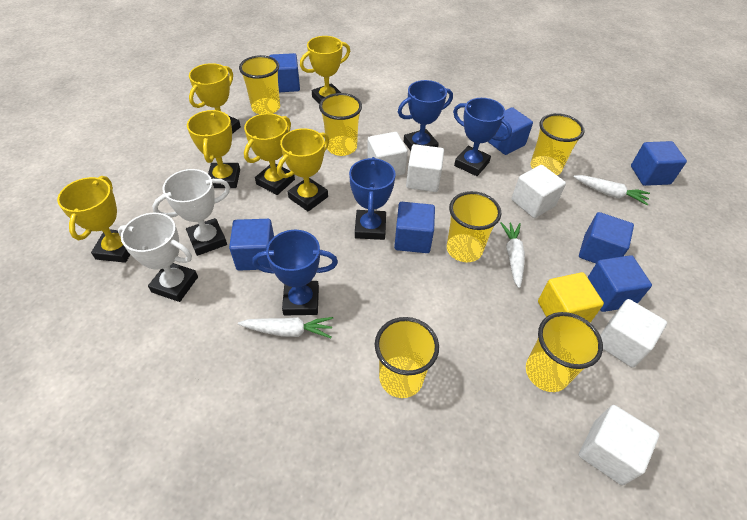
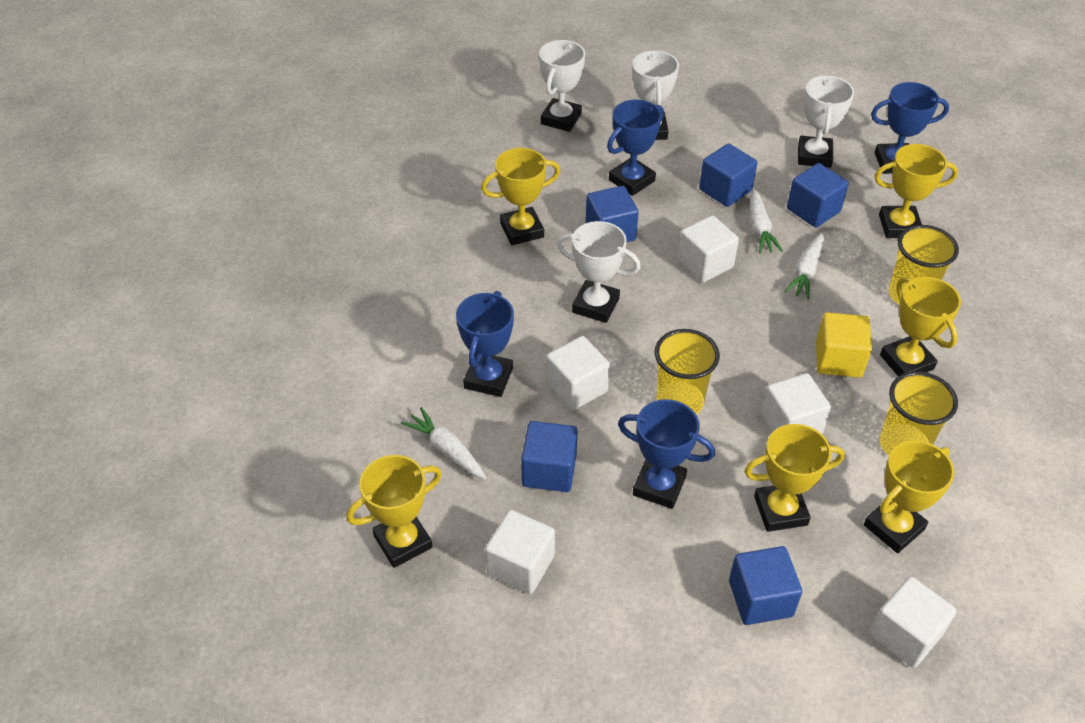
blue cube: 7 -> 5
white trophy: 2 -> 4
yellow cup: 6 -> 3

